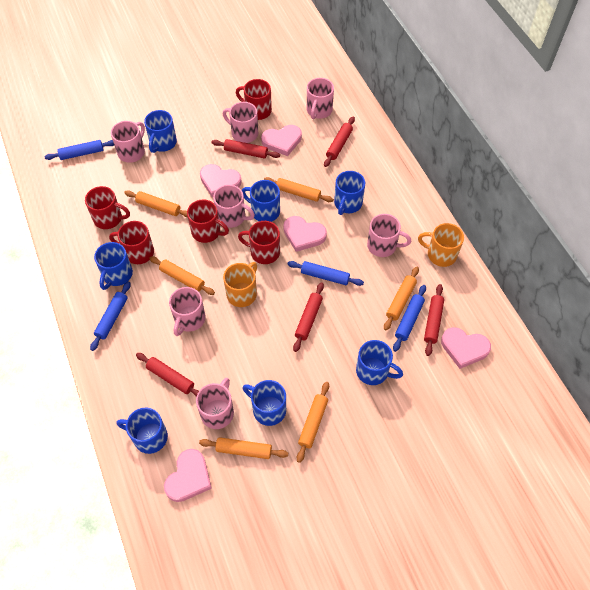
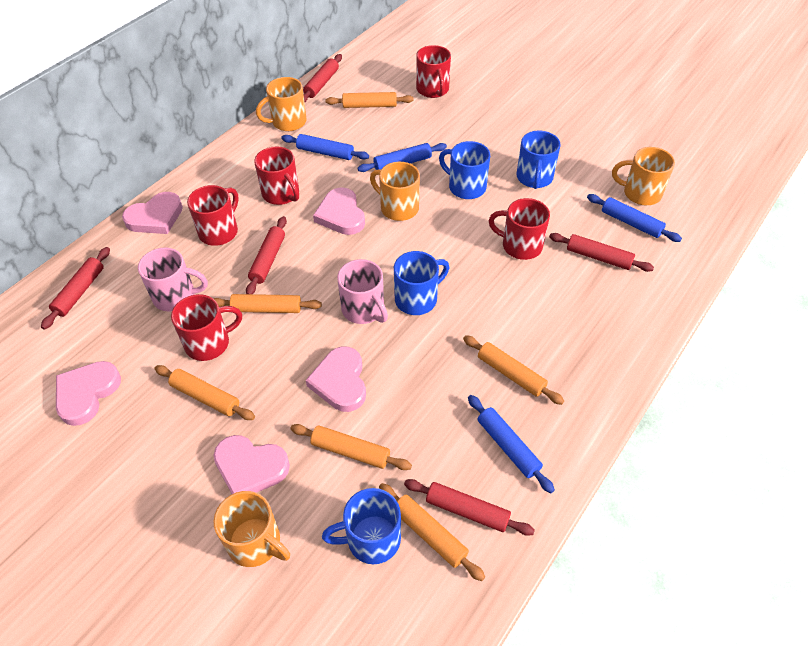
blue mug: 7 -> 4
orange mug: 2 -> 4
pink mug: 7 -> 2

